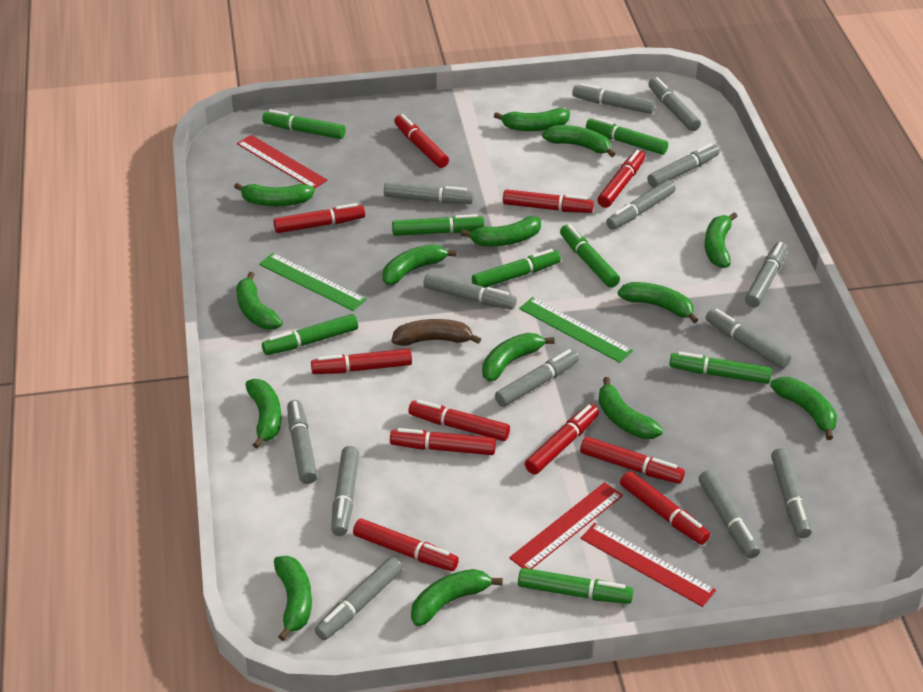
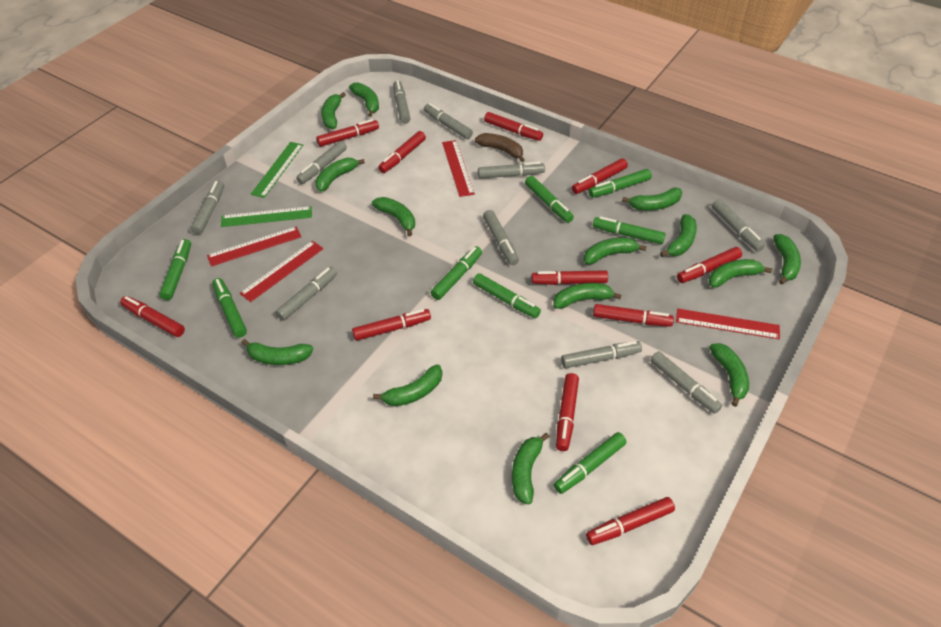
grey marker: 14 -> 10
red ruler: 3 -> 4

